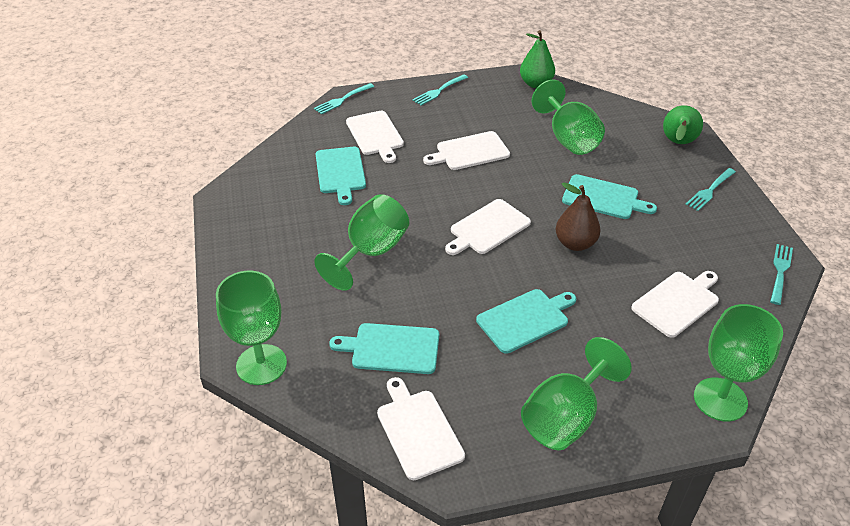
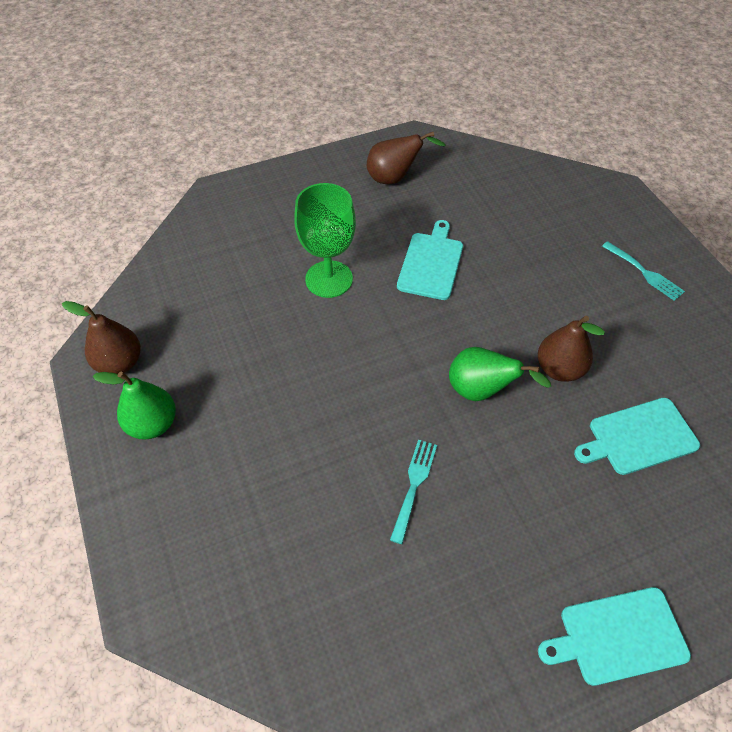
brown pear: 1 -> 3
green goblet: 5 -> 1
turquoise cutting board: 4 -> 3
turquoise fork: 4 -> 2
white cutting board: 5 -> 0

